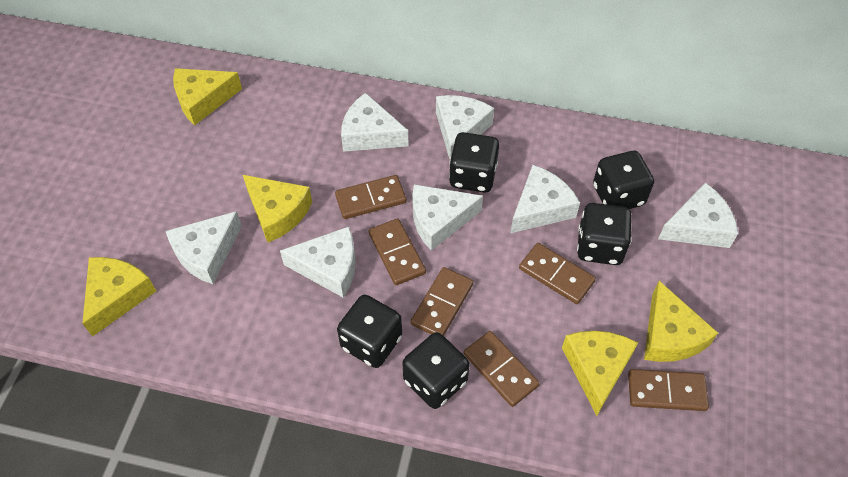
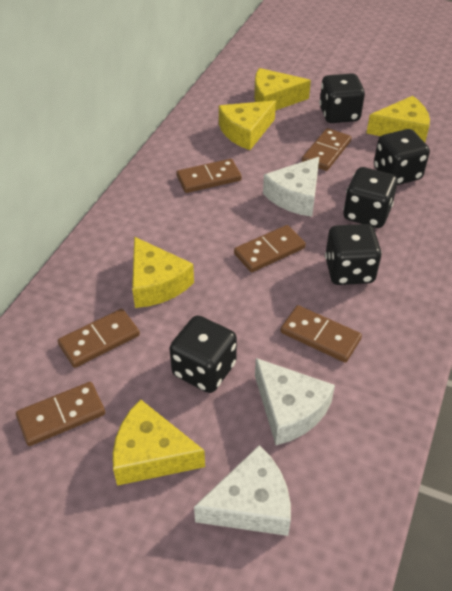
white cheese: 7 -> 3

